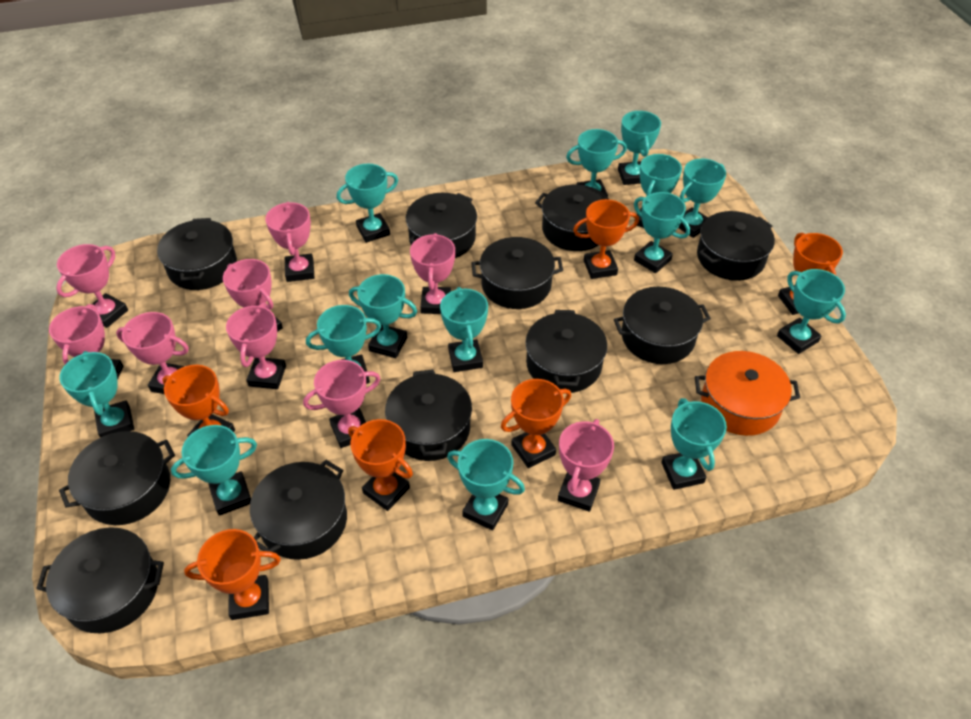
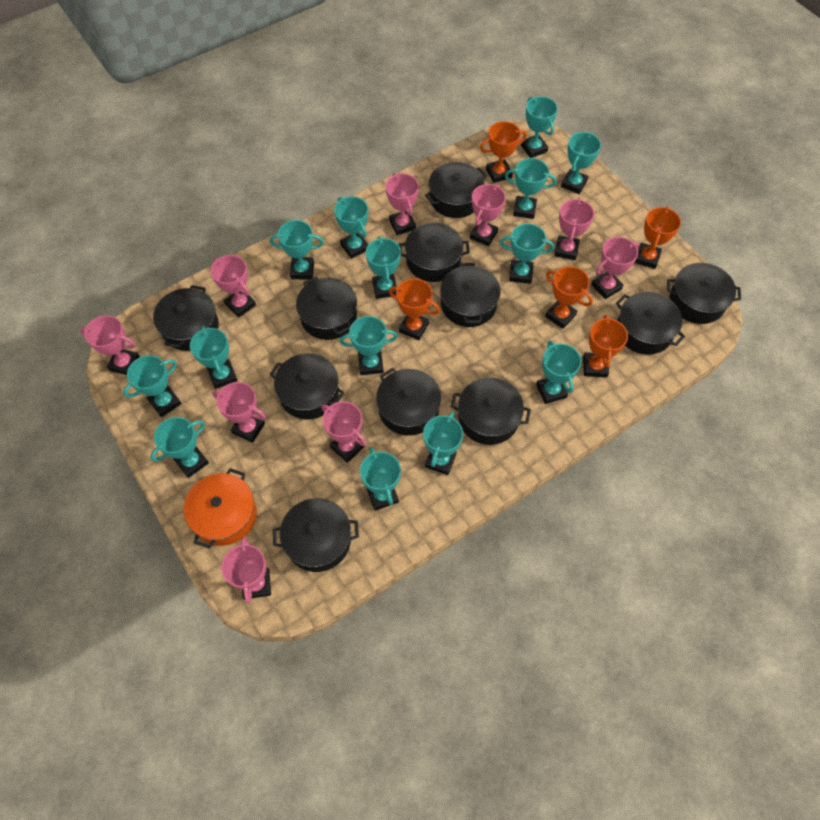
orange trophy: 6 -> 5

